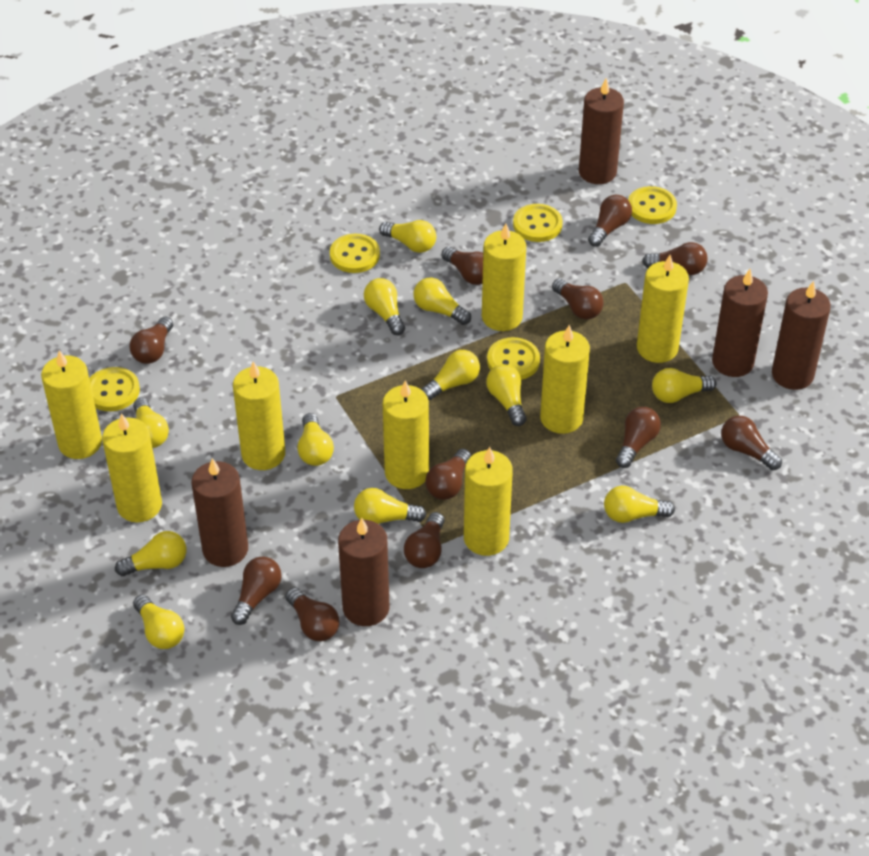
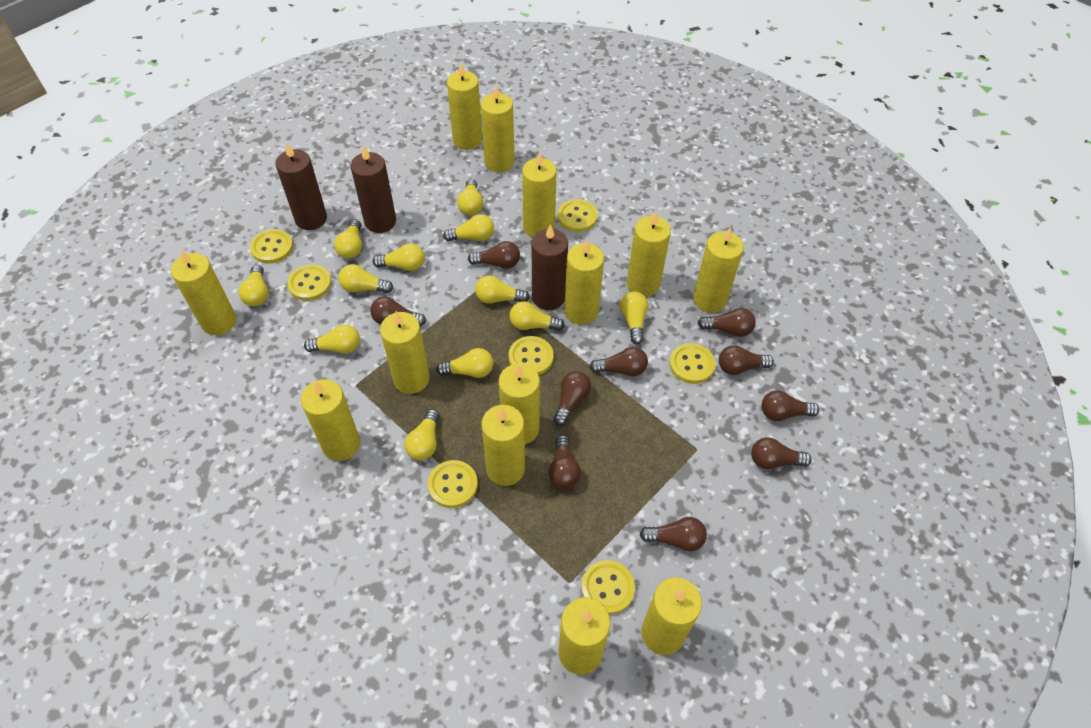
brown candle: 5 -> 3
brown light bulb: 11 -> 10
yellow button: 5 -> 7
yellow candle: 8 -> 13

